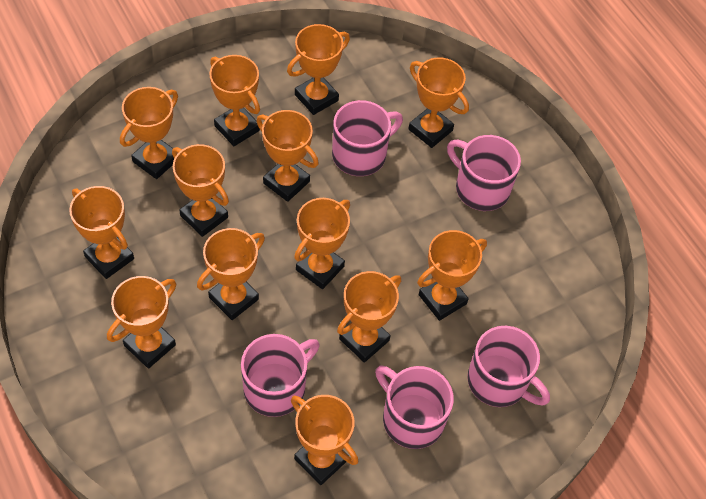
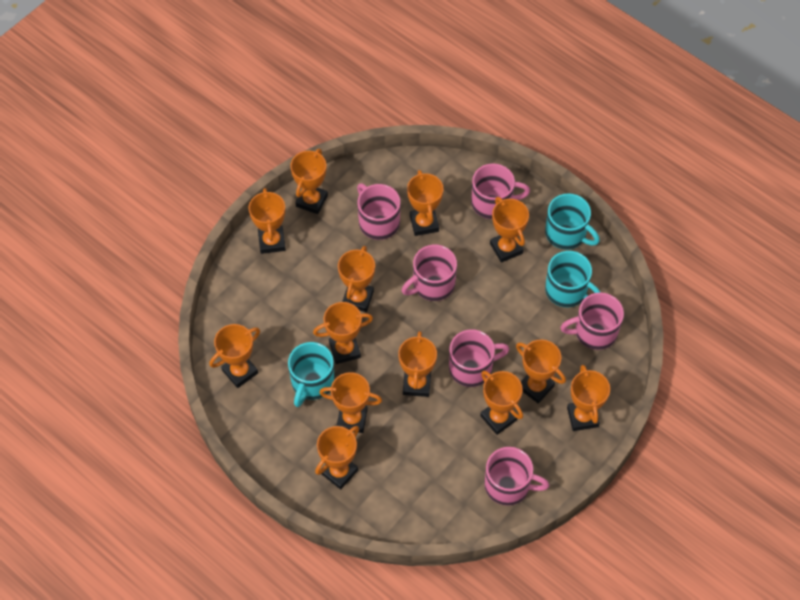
pink mug: 5 -> 6
turquoise mug: 0 -> 3

